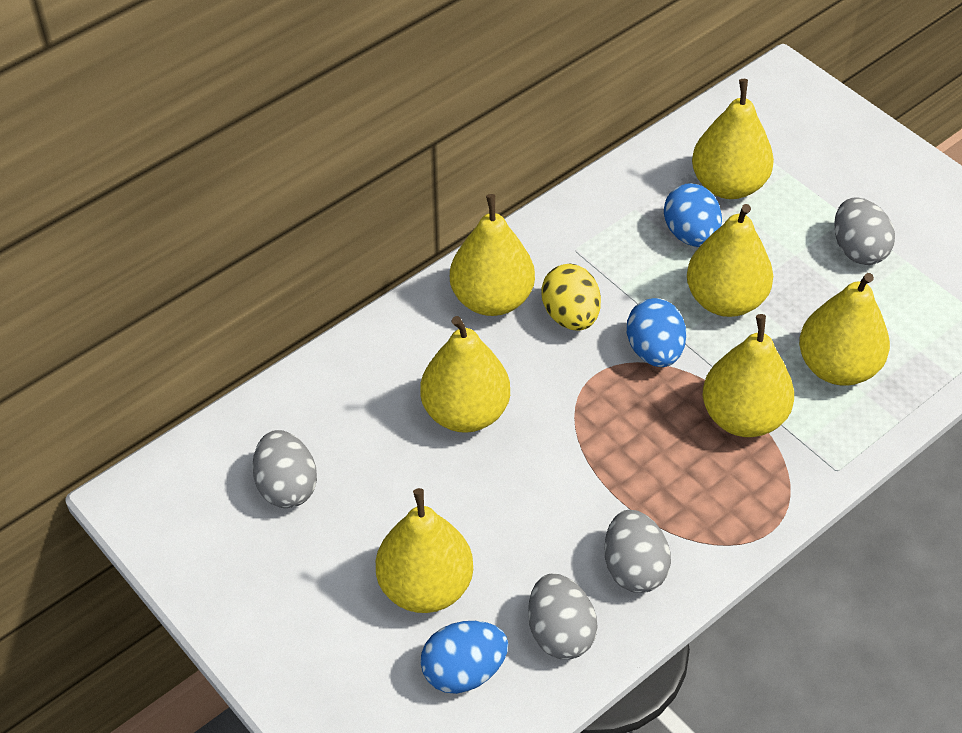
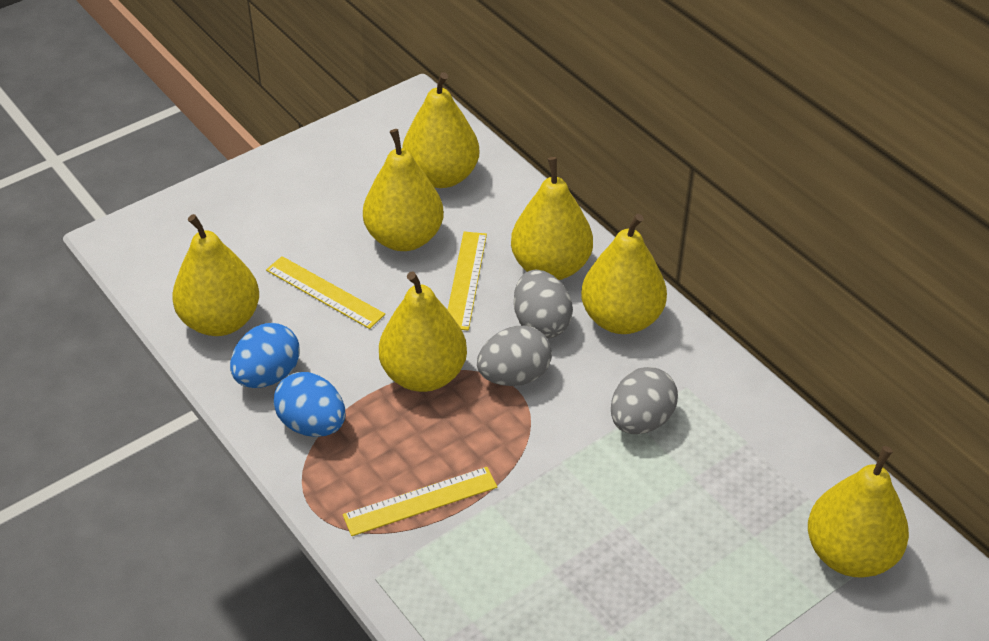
blue egg: 3 -> 2
grey egg: 4 -> 3
yellow egg: 1 -> 0
yellow ruler: 0 -> 3

